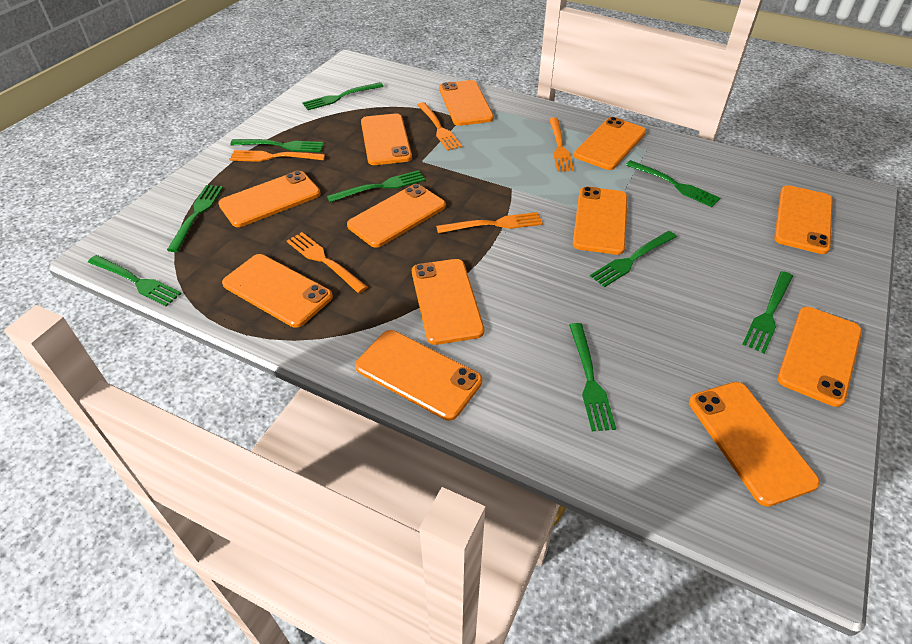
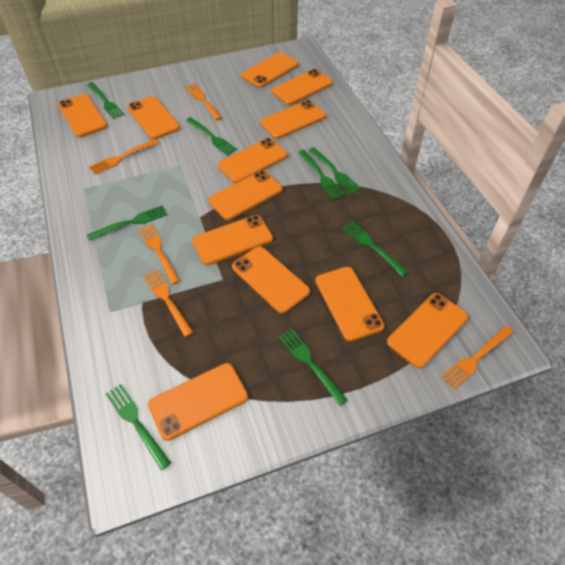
green fork: 9 -> 8

